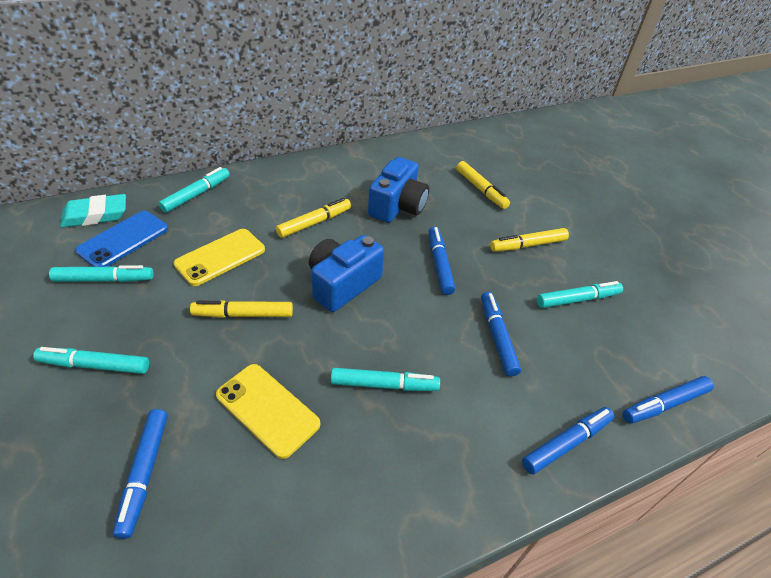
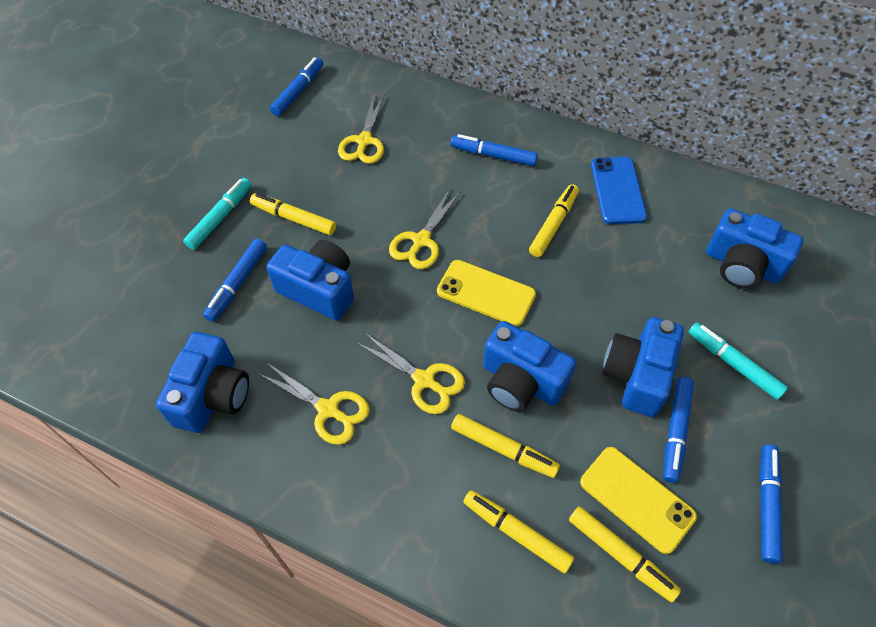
blue camera: 2 -> 5
turquoise eraser: 1 -> 0
turquoise marker: 5 -> 2
yellow marker: 4 -> 5
yellow scissors: 0 -> 4

